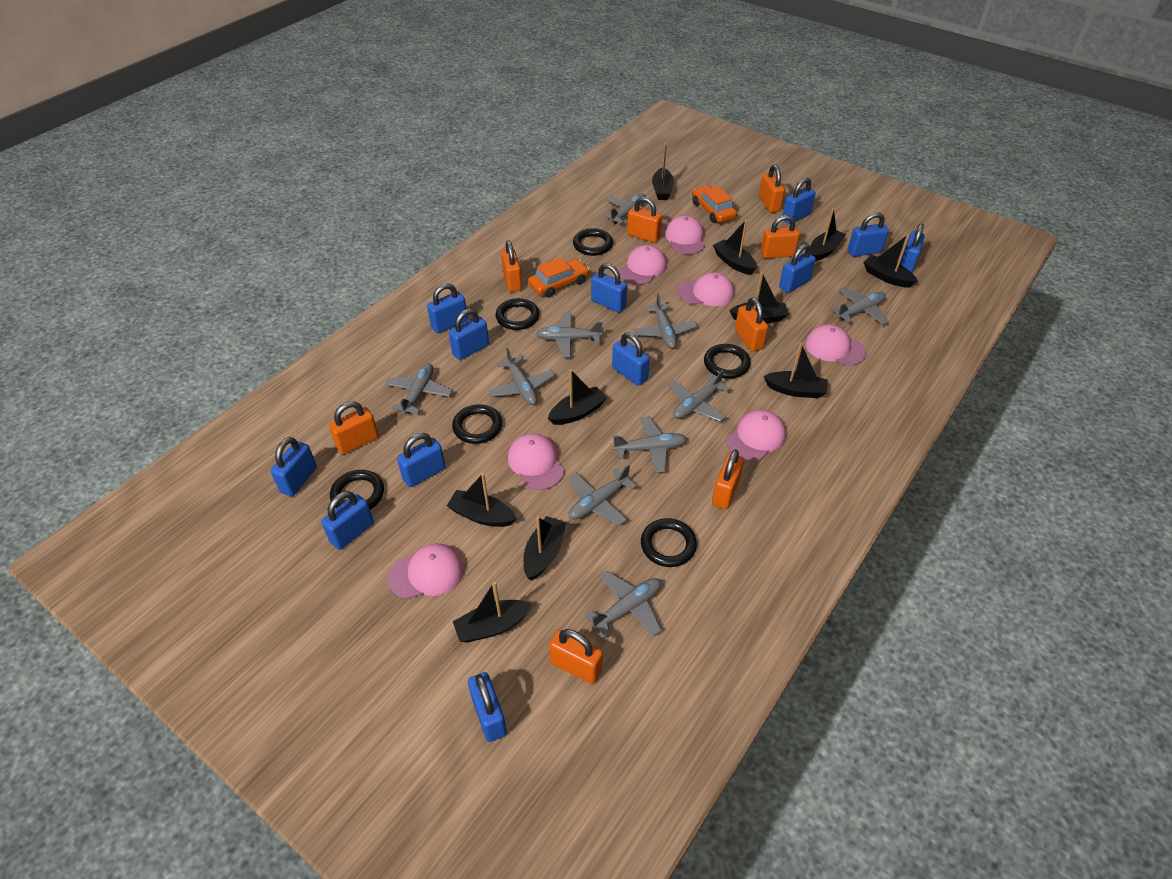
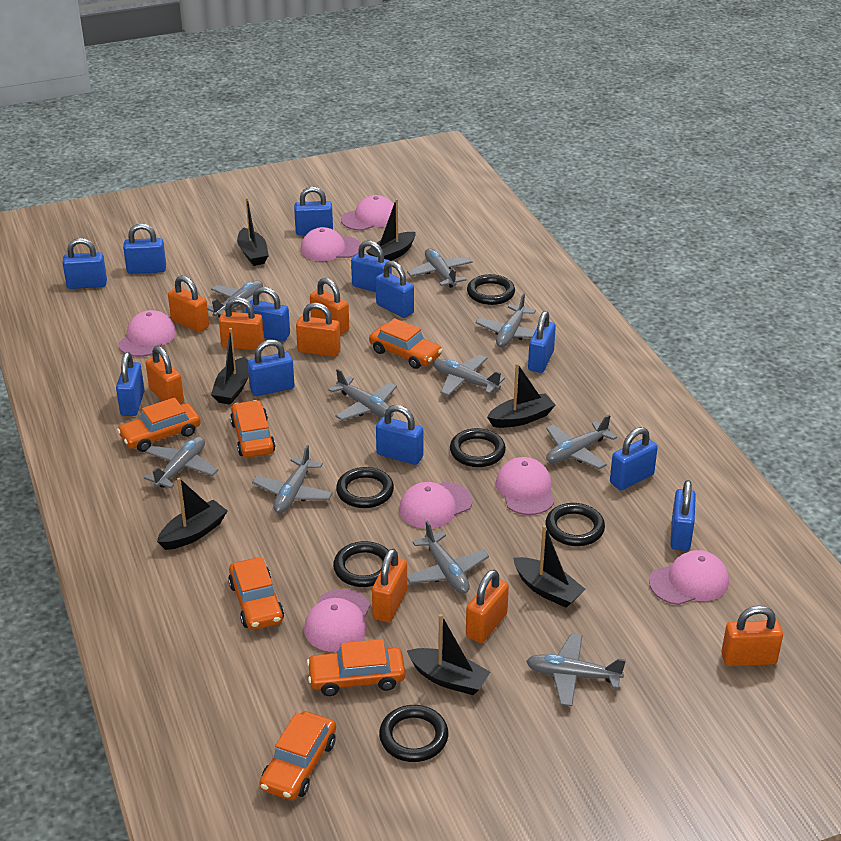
black boat: 10 -> 7
orange car: 2 -> 6

